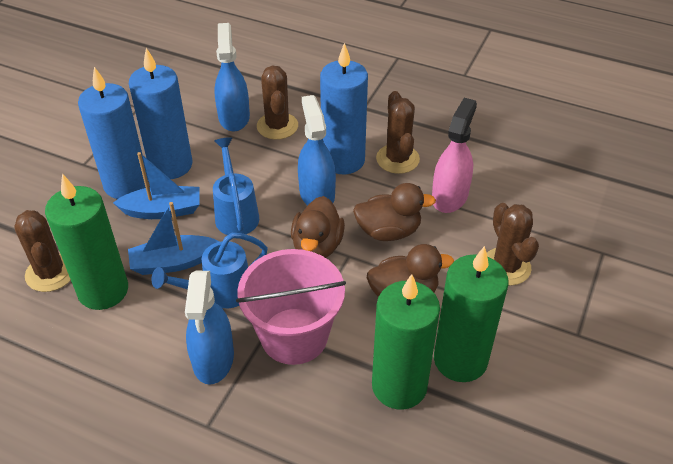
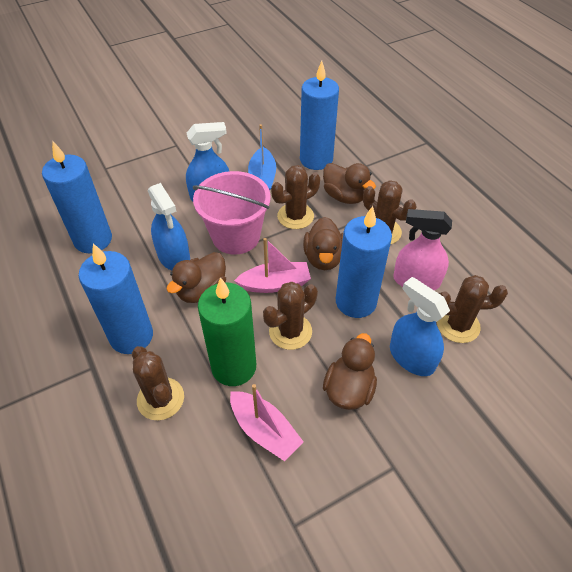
blue boat: 2 -> 1
blue candle: 3 -> 4
blue watering can: 2 -> 0
brown cactus: 4 -> 5
brown duck: 3 -> 4
green candle: 3 -> 1
pink boat: 0 -> 2

